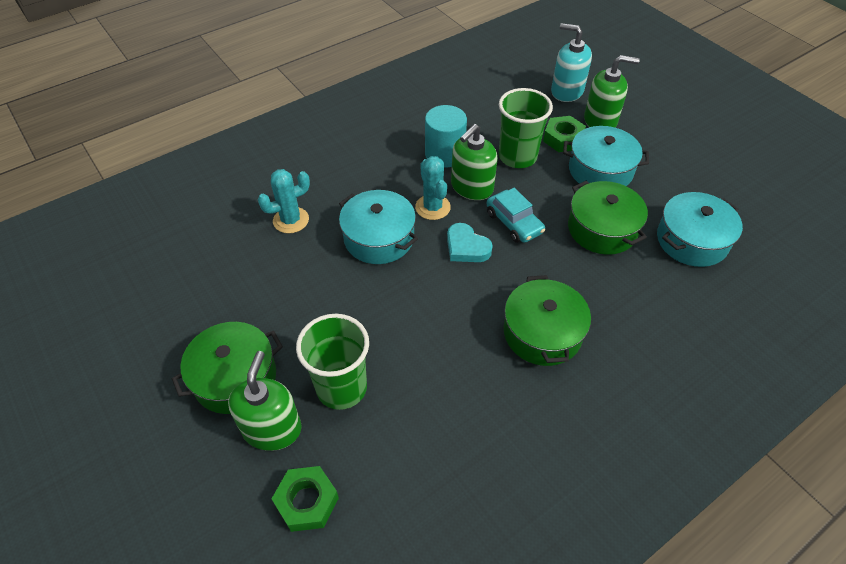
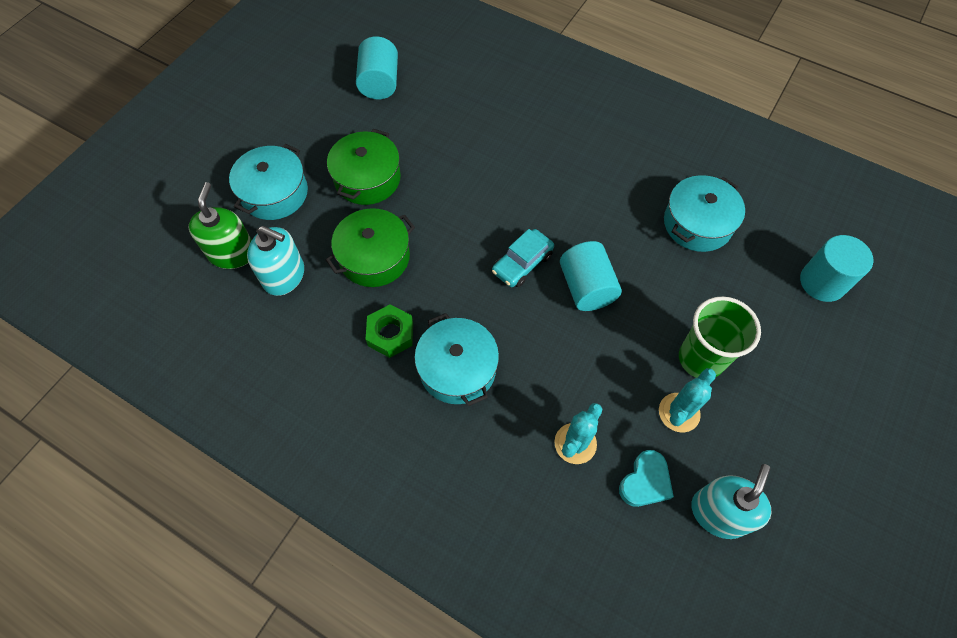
green cup: 2 -> 1
green nut: 2 -> 1
green pot: 3 -> 2
green soap dispenser: 3 -> 1
turquoise cylinder: 1 -> 3
turquoise soap dispenser: 1 -> 2

